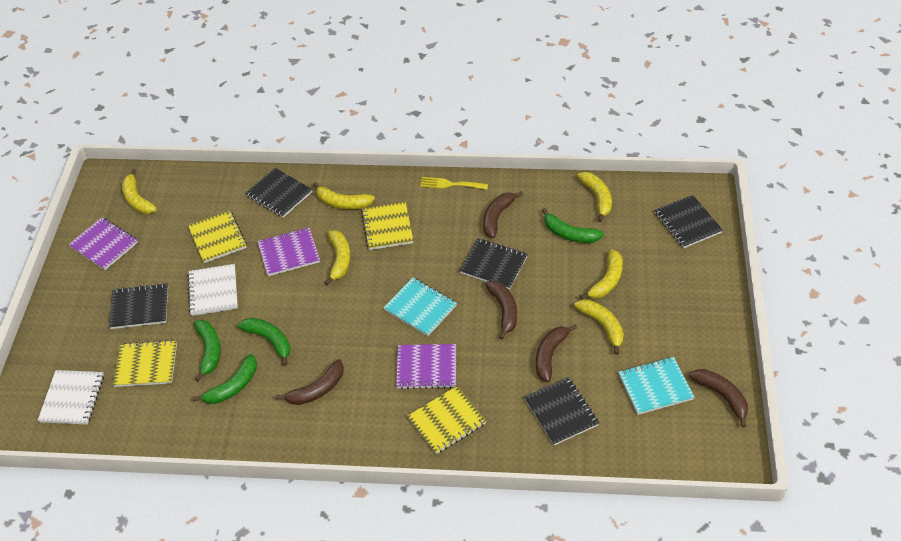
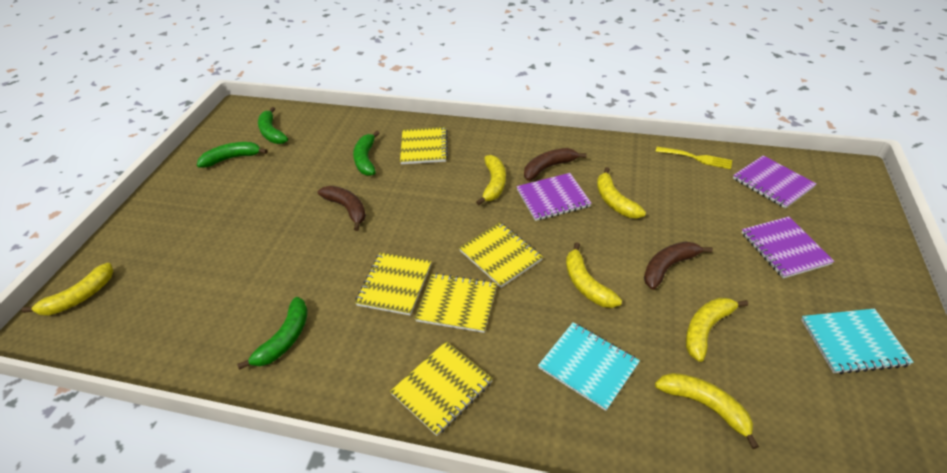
black notebook: 5 -> 0
brown banana: 5 -> 3
white notebook: 2 -> 0
yellow notebook: 4 -> 5

